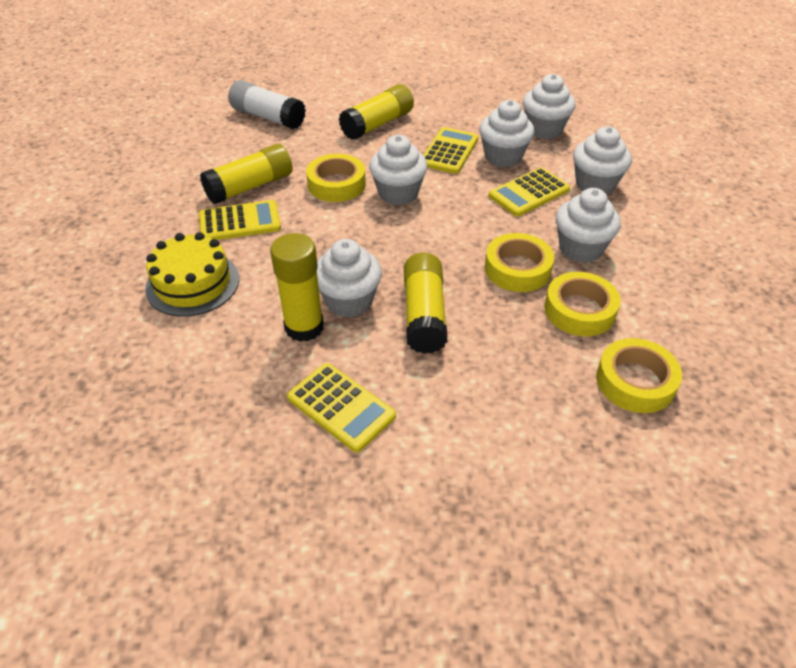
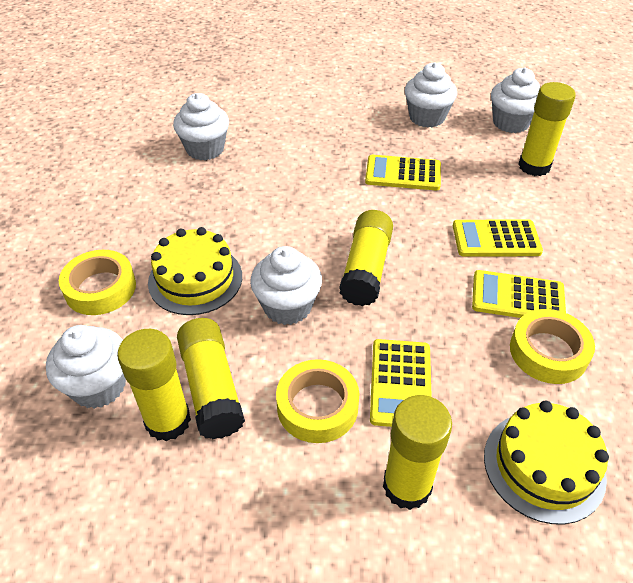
white cupcake: 6 -> 5
white glue stick: 1 -> 0
yellow cake: 1 -> 2
yellow glue stick: 4 -> 5
yellow tape: 4 -> 3

